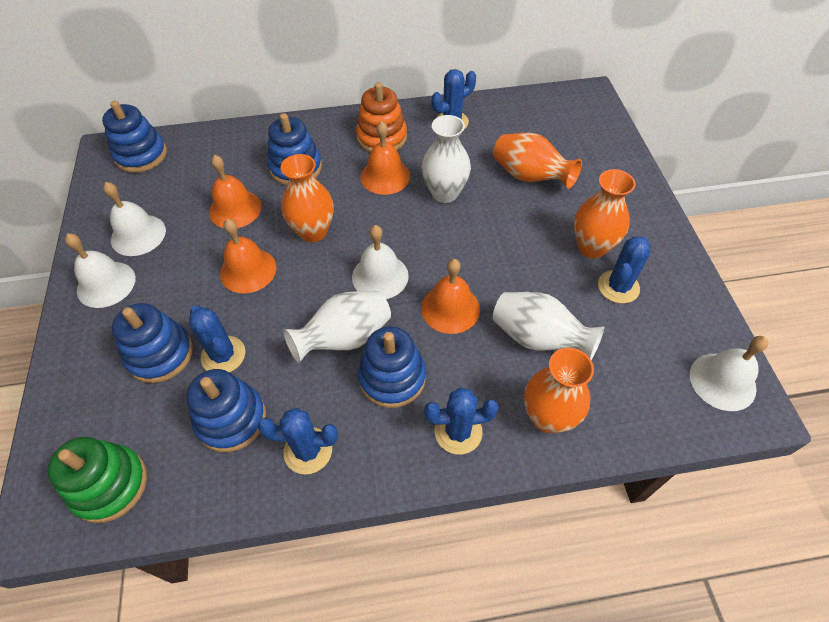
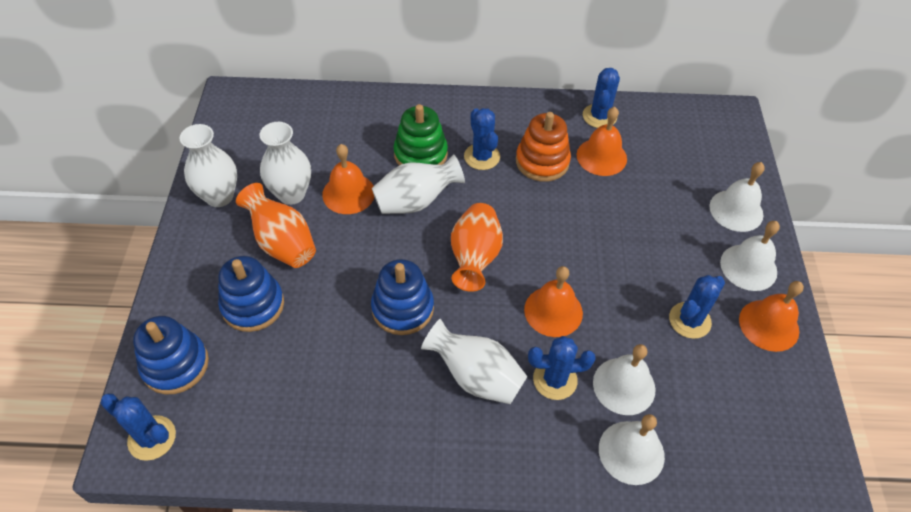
blue stacking toy: 5 -> 3
orange vase: 4 -> 2
white vase: 3 -> 4

